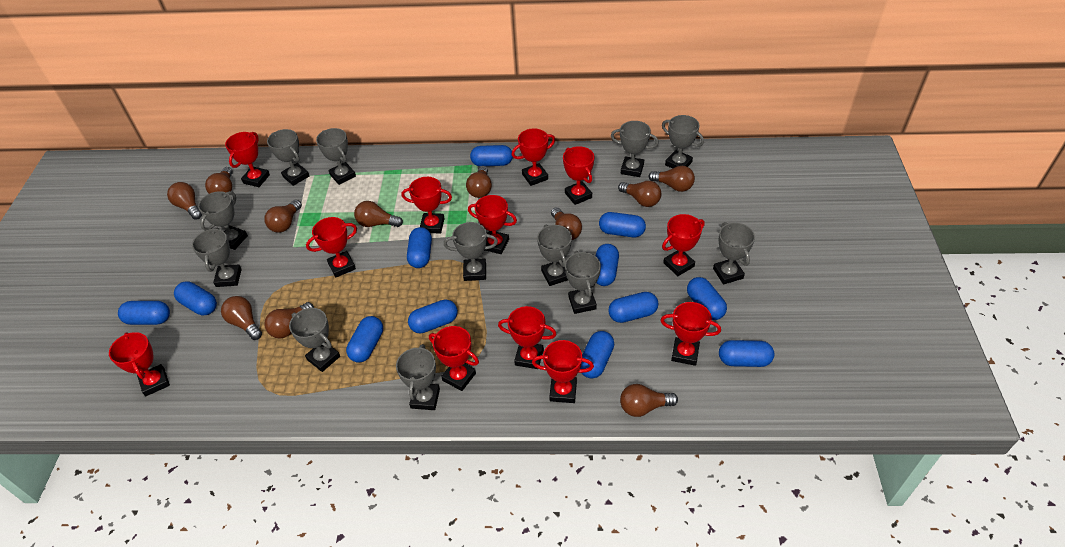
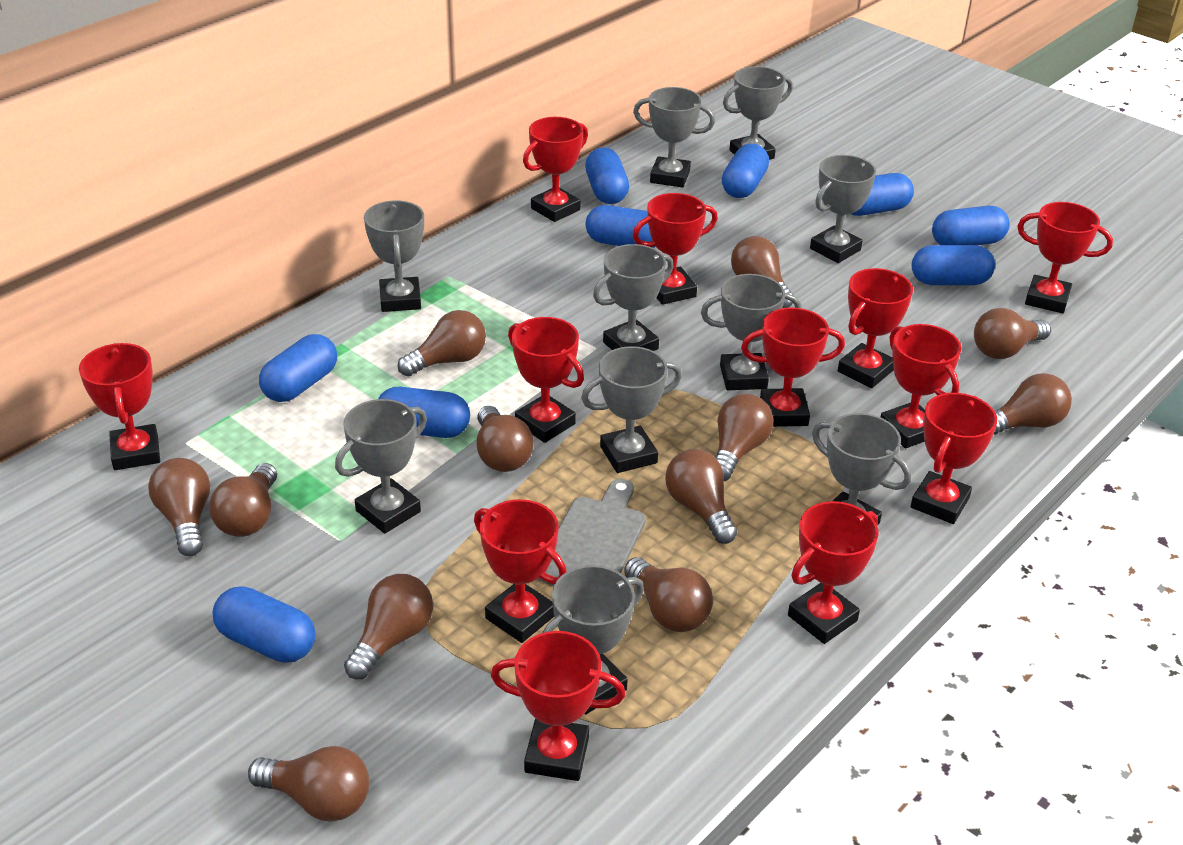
blue capsule: 12 -> 9
brown light bulb: 11 -> 12
grey cutting board: 0 -> 1
grey trophy: 12 -> 10

